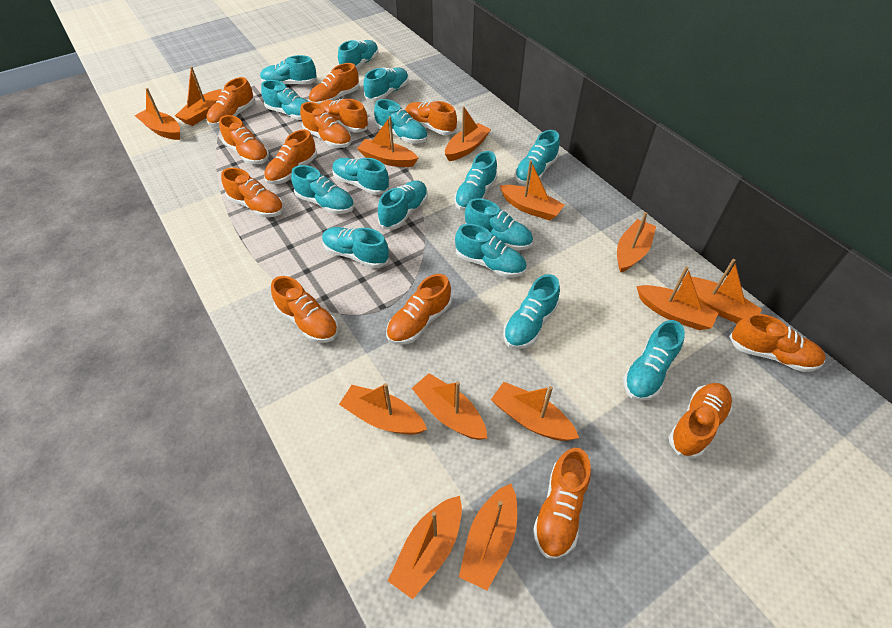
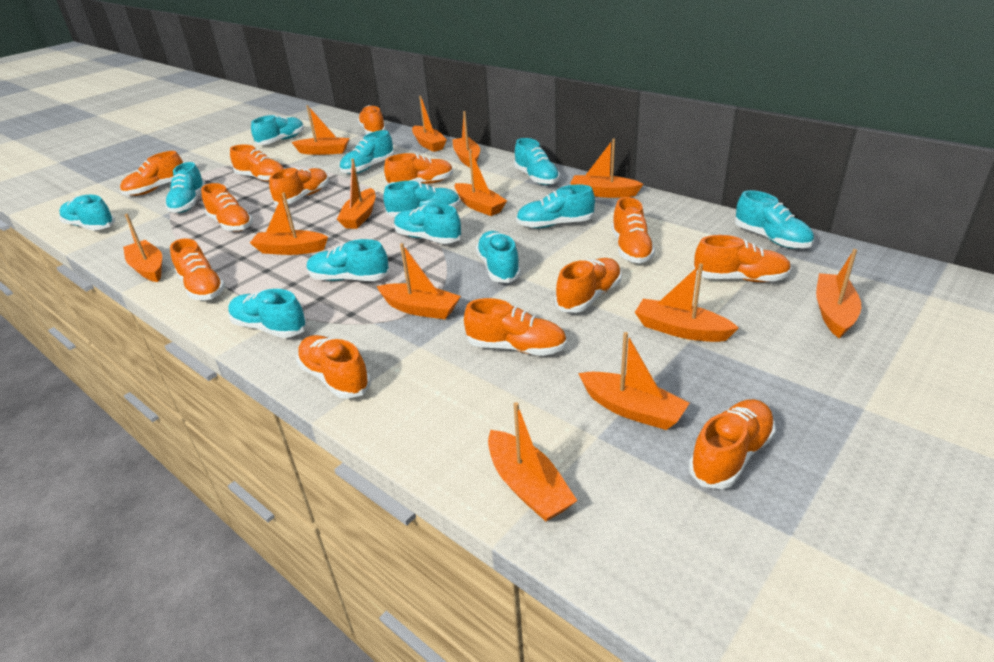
turquoise shoe: 15 -> 12

